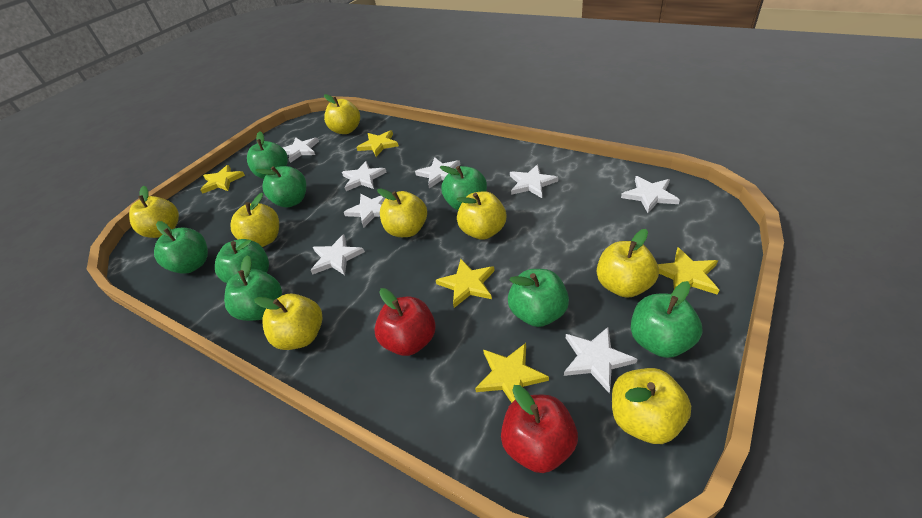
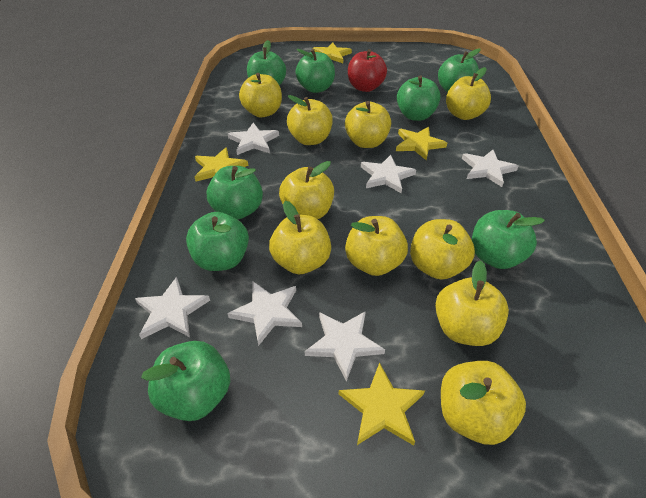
red apple: 2 -> 1
white star: 8 -> 6
yellow apple: 8 -> 10
yellow star: 5 -> 4

